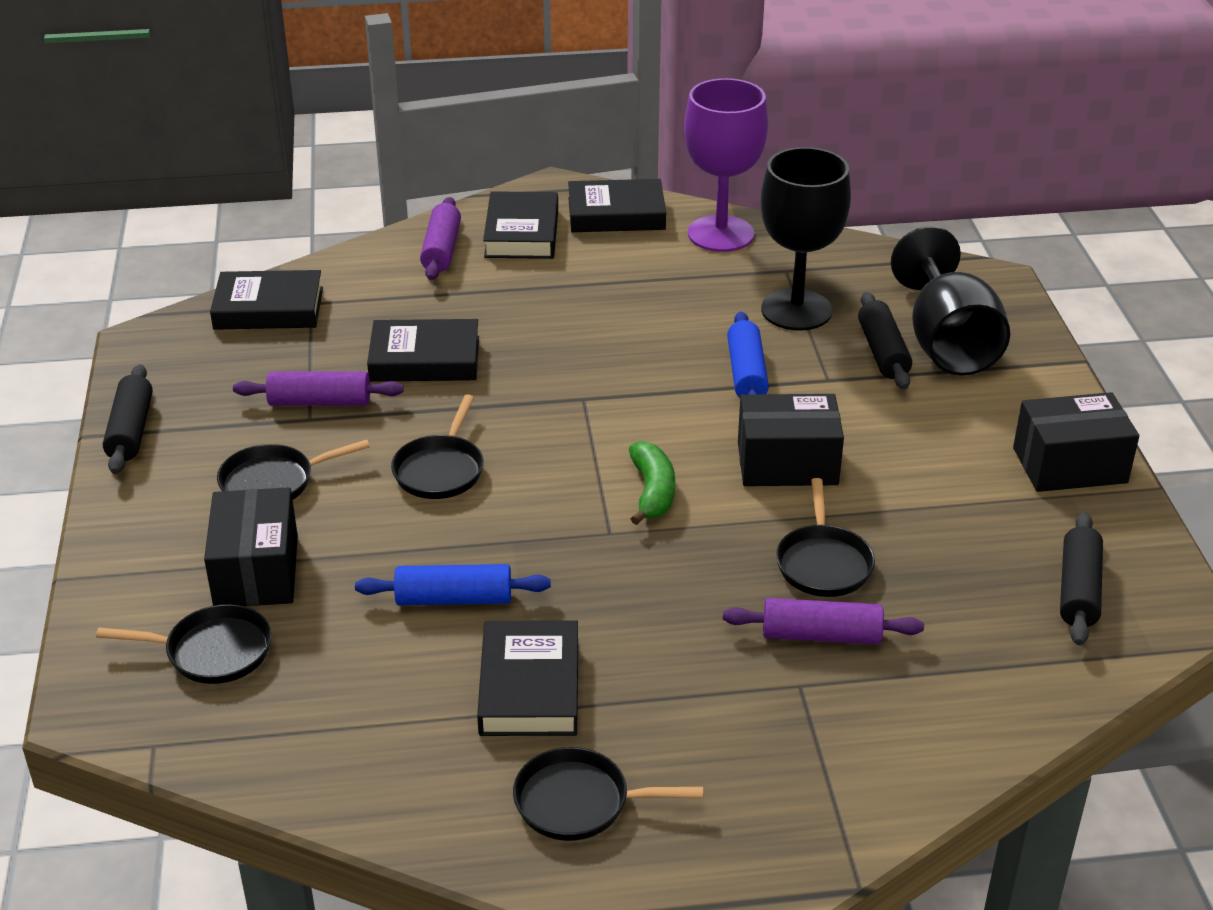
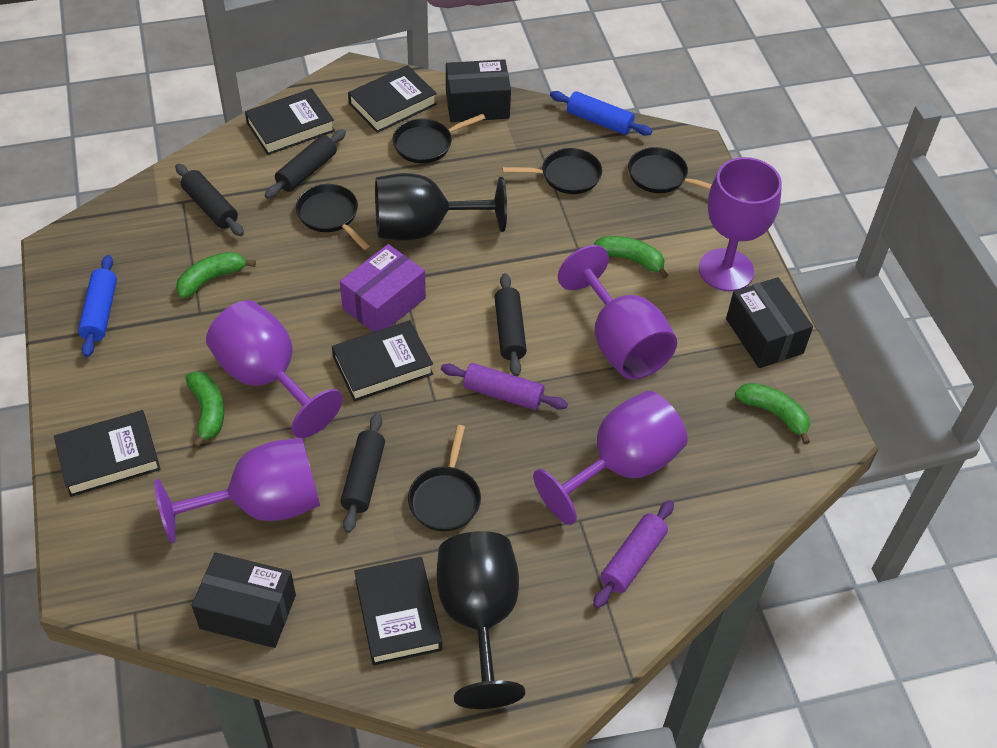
black rolling pin: 3 -> 4
green banana: 1 -> 4
purple box: 0 -> 1
purple goblet: 1 -> 5
purple rolling pin: 3 -> 2

